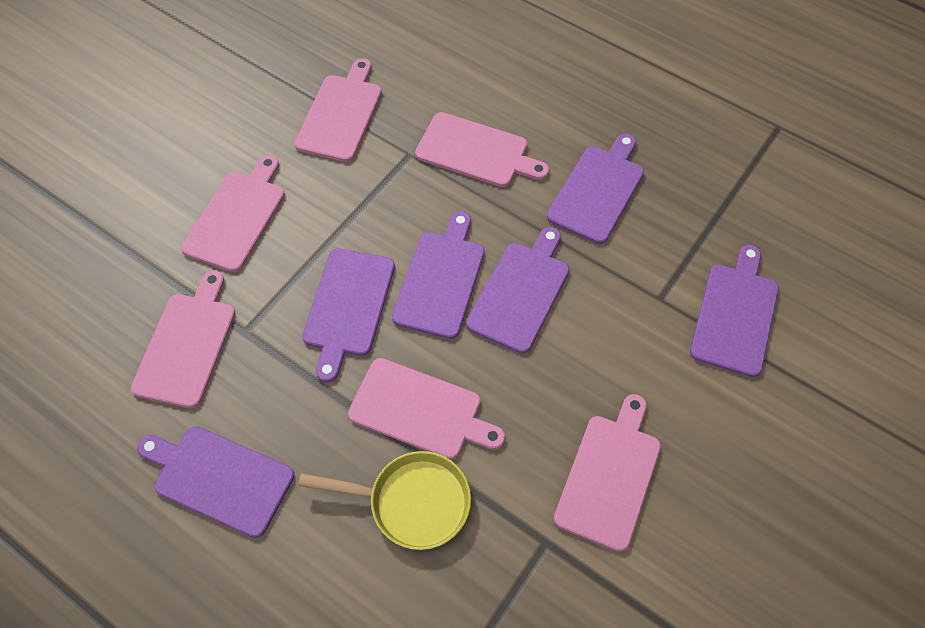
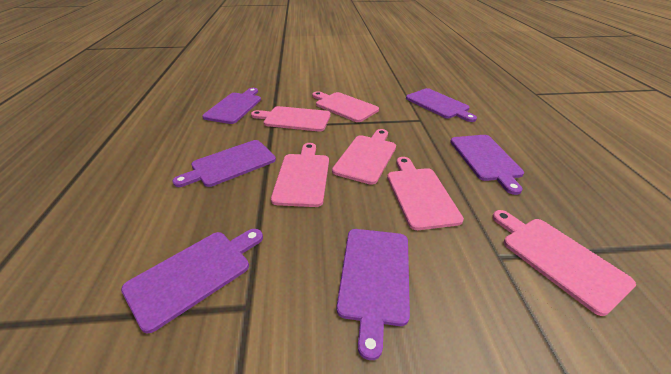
yellow pan: 1 -> 0

